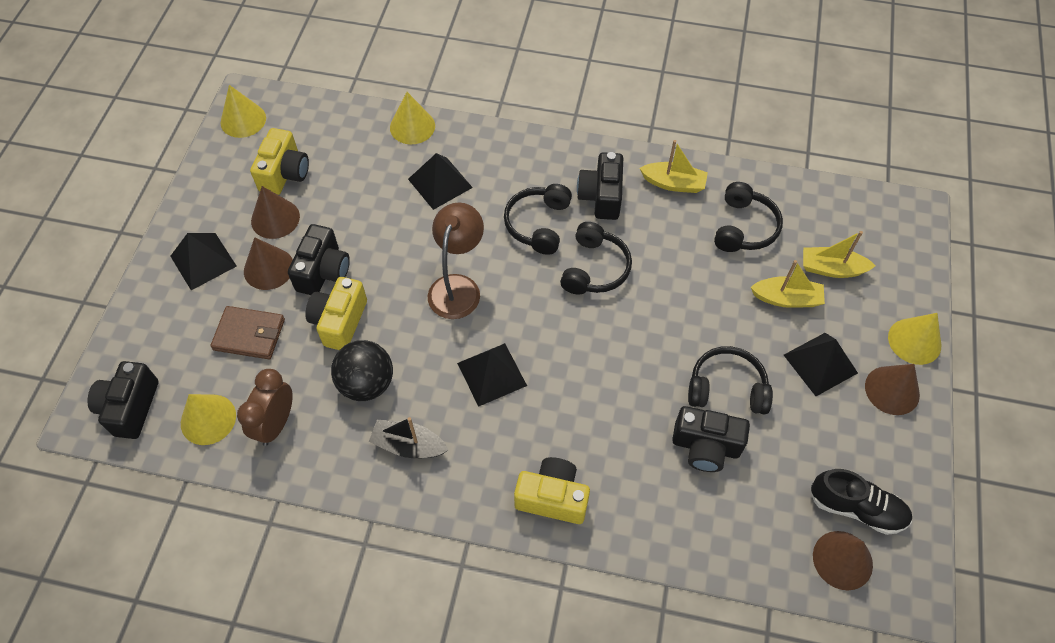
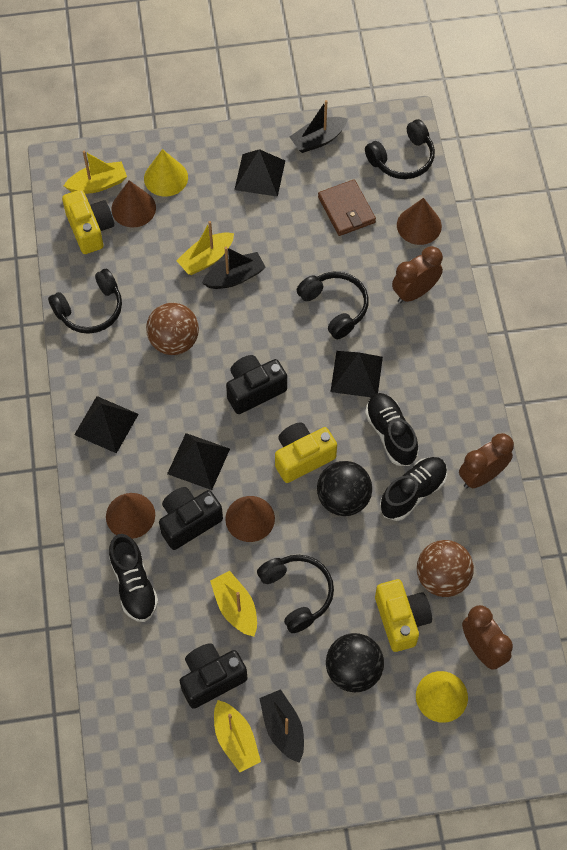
black ball: 1 -> 2
black boat: 1 -> 3
black camera: 4 -> 3
black shoe: 1 -> 3
brown ball: 0 -> 2
brown clock: 1 -> 3
brown lamp: 1 -> 0
yellow boat: 3 -> 4
yellow cone: 4 -> 2

